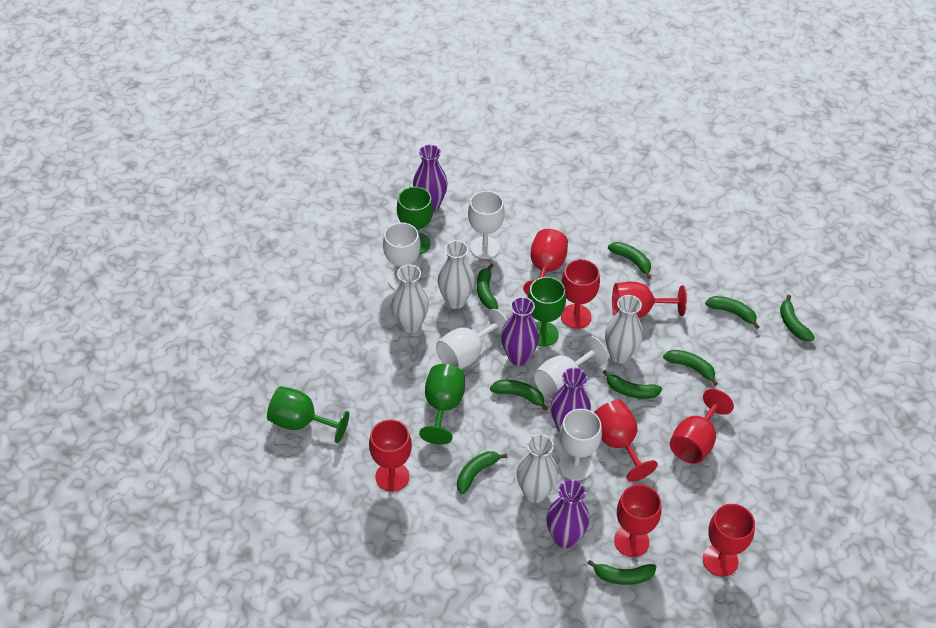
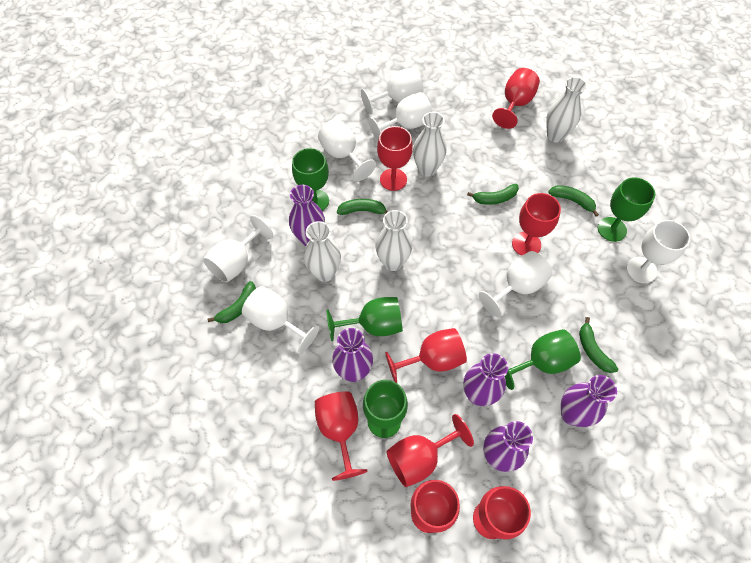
green banana: 9 -> 5
green goblet: 4 -> 5
purple vase: 4 -> 5
white goblet: 5 -> 7

